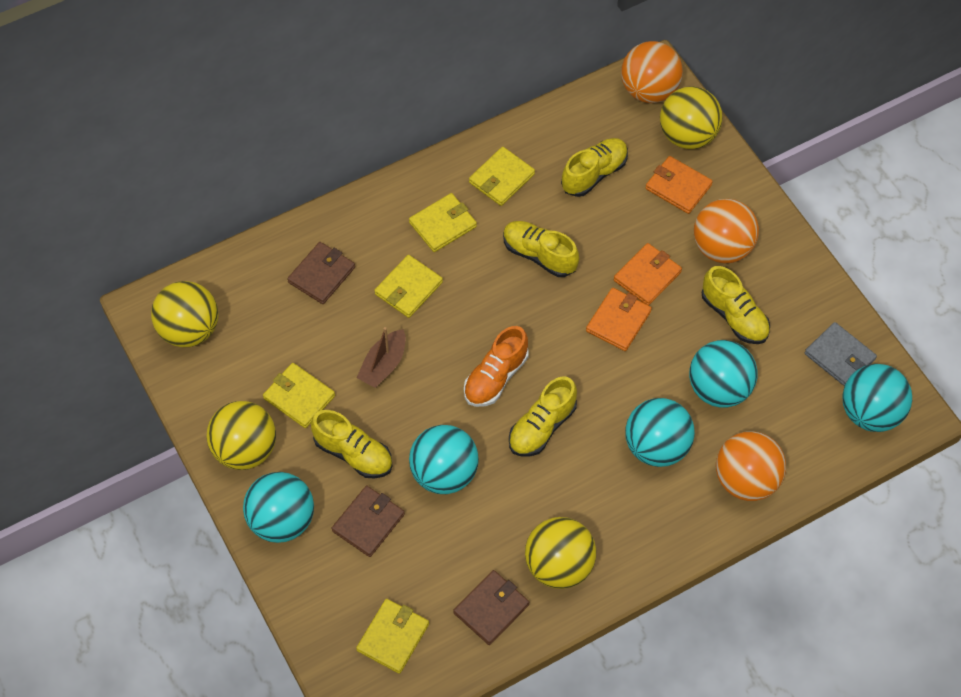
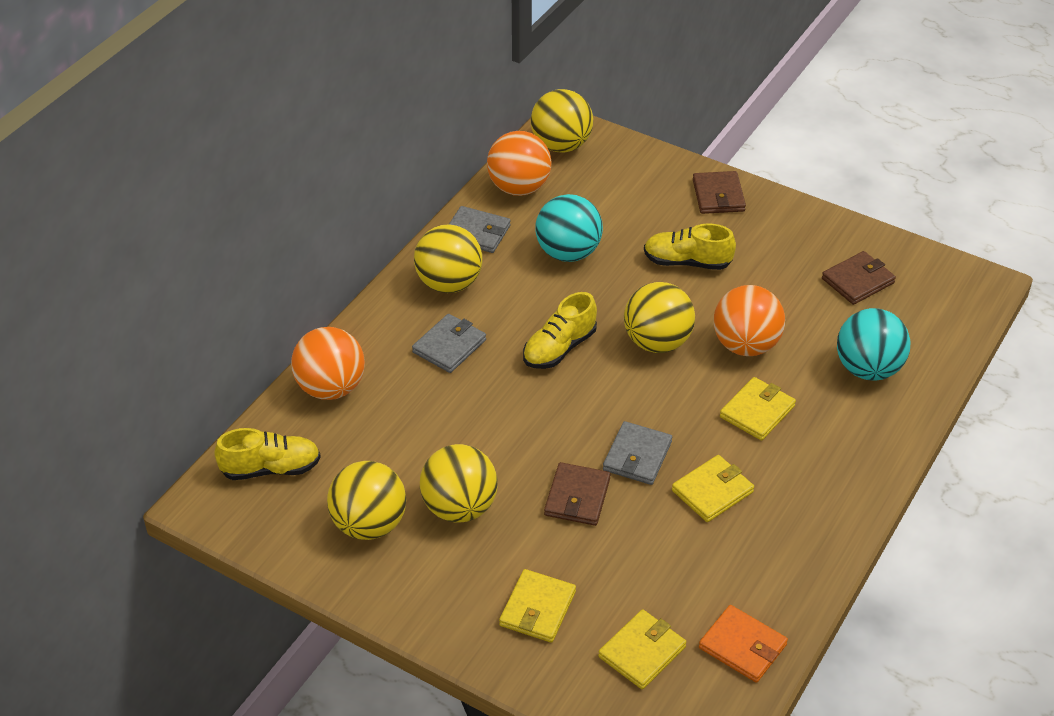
brown boat: 1 -> 0
grey wallet: 1 -> 3
orange shoe: 1 -> 0
orange wallet: 3 -> 1
turquoise ball: 5 -> 2
yellow ball: 4 -> 5
yellow shoe: 5 -> 3
yellow wallet: 5 -> 4

